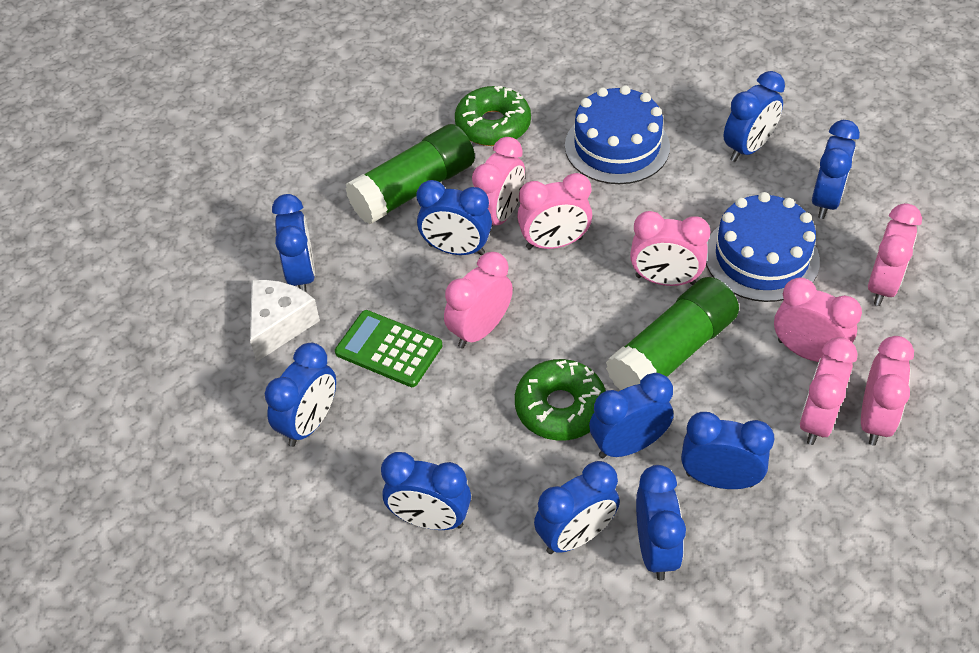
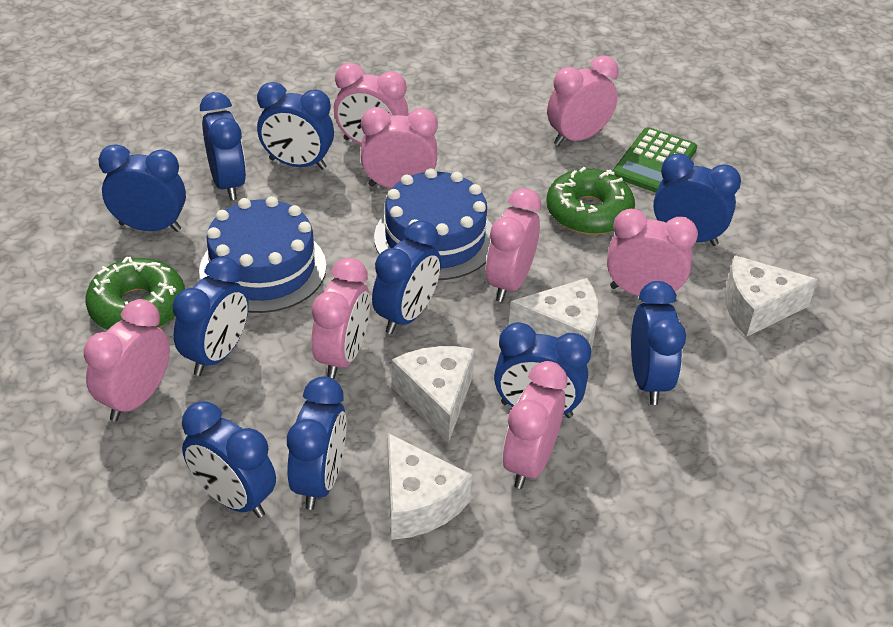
green glue stick: 2 -> 0
white cheese: 1 -> 4

